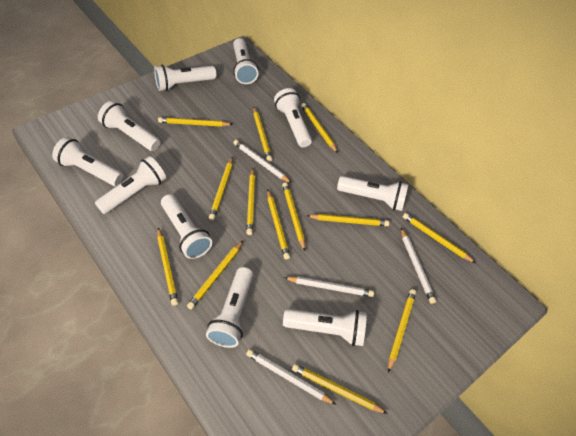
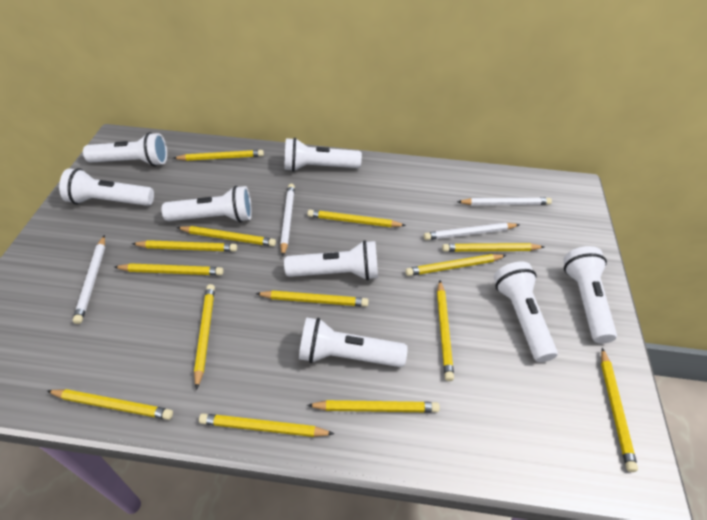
white flashlight: 10 -> 8
yellow pencil: 13 -> 14

